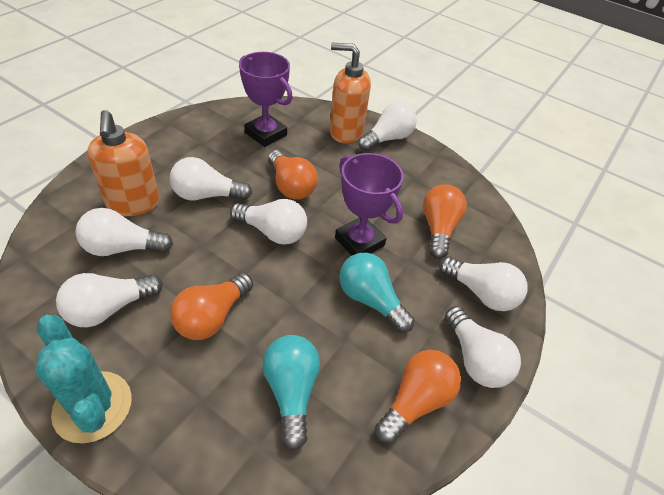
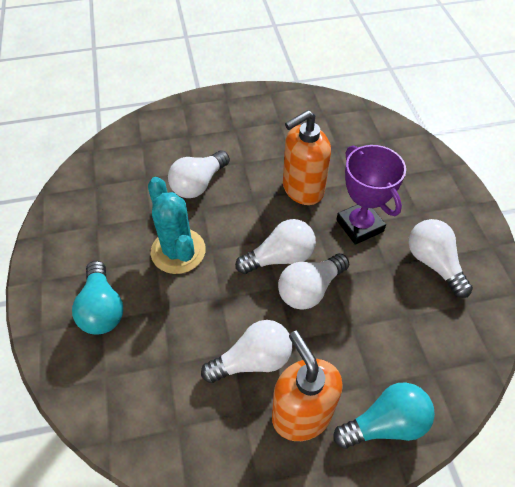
orange light bulb: 4 -> 0
purple trophy: 2 -> 1
white light bulb: 7 -> 5

